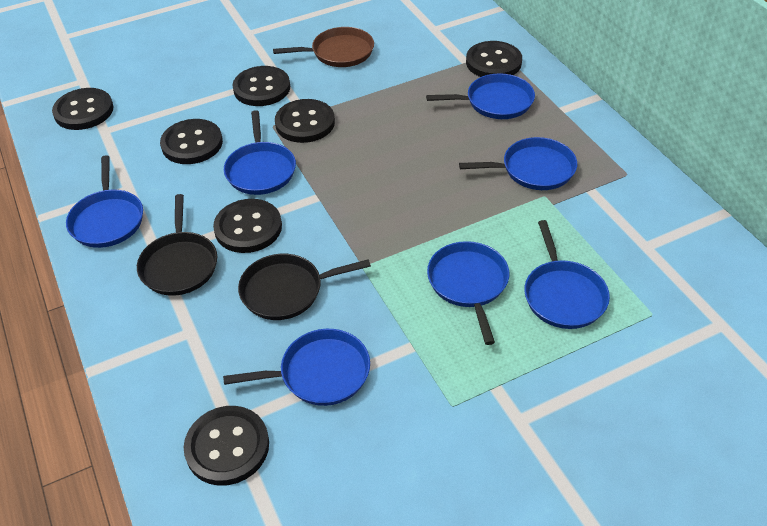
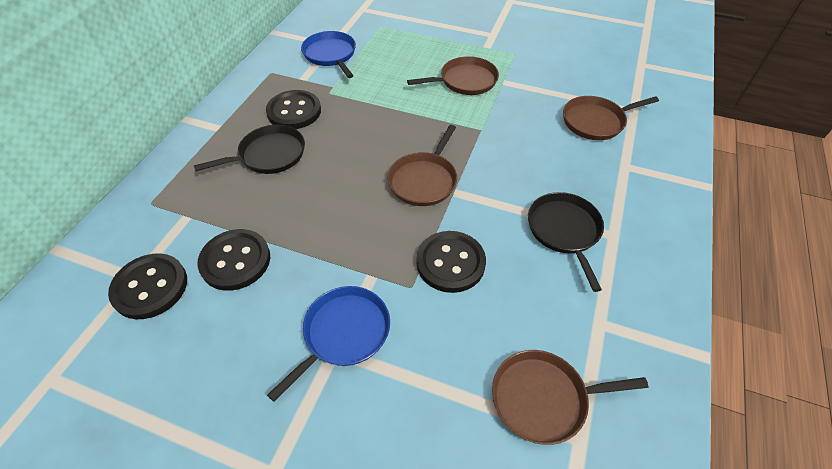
black button: 7 -> 4
blue pan: 7 -> 2
brown pan: 1 -> 4

